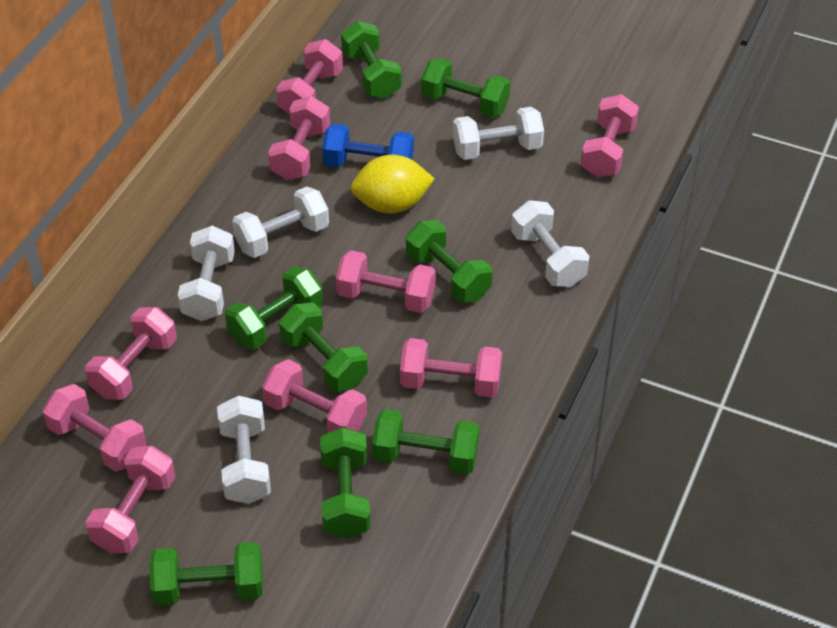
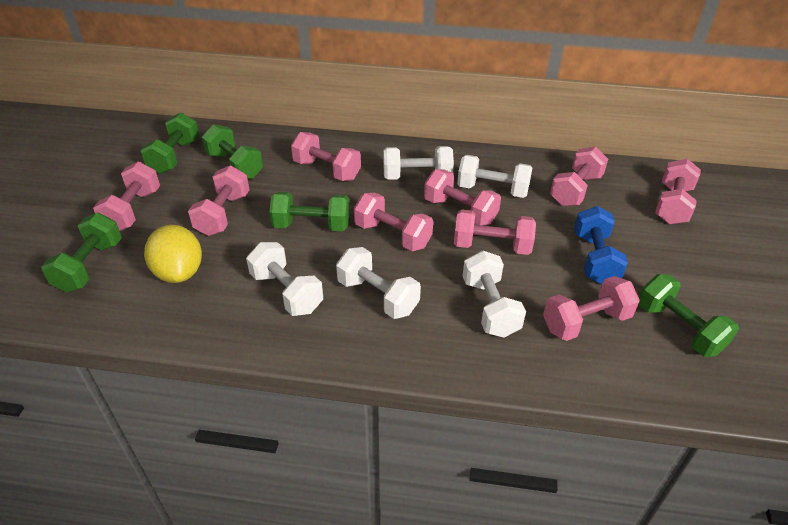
green dumbbell: 8 -> 5

